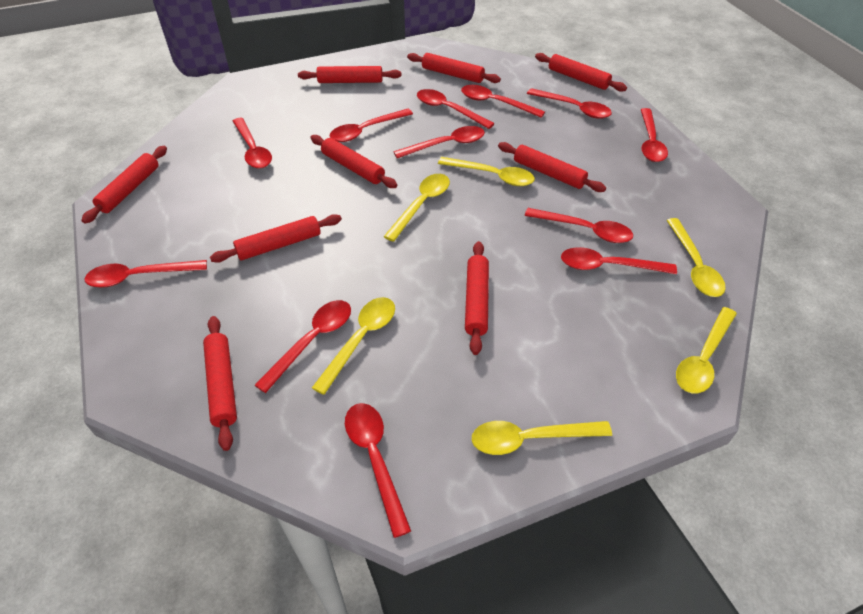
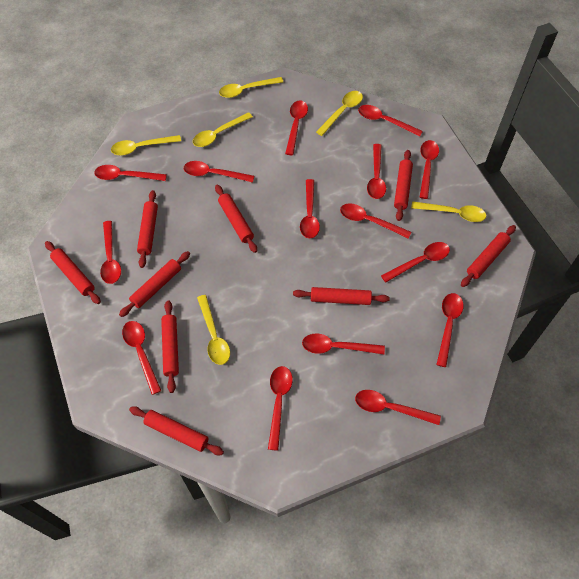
red spoon: 12 -> 15

